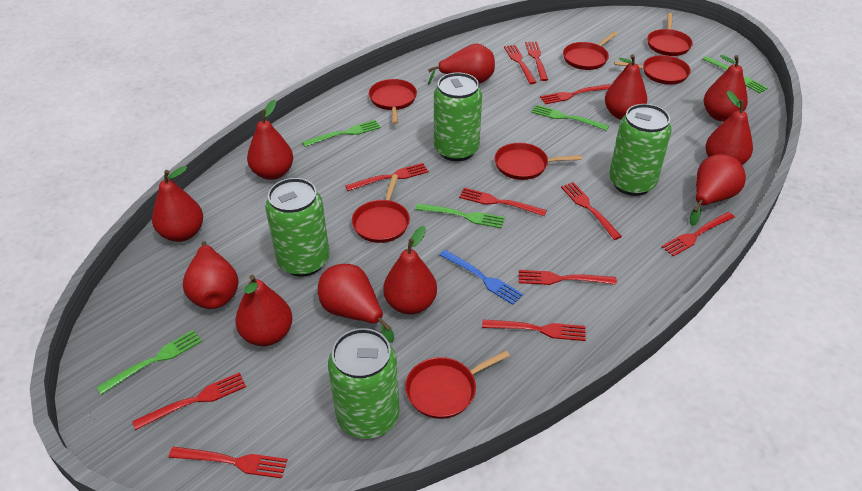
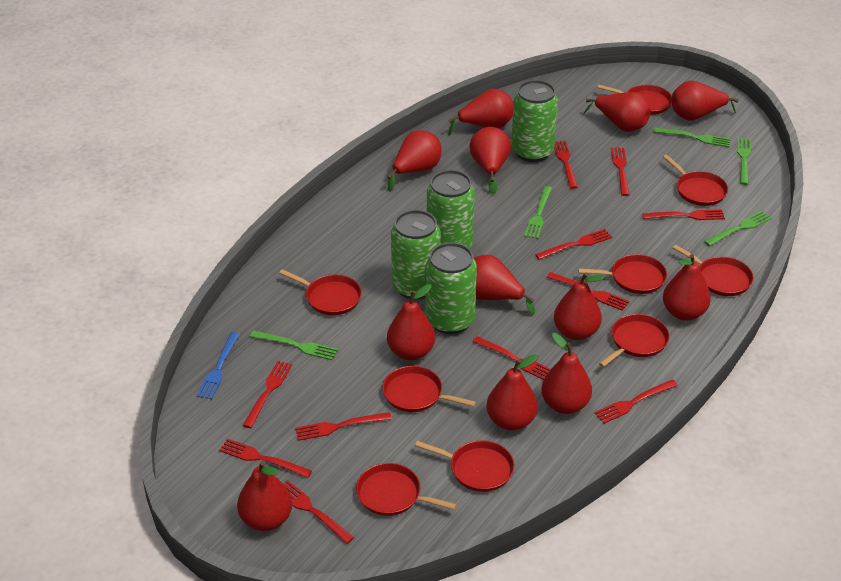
red pan: 7 -> 9
red pear: 11 -> 12

